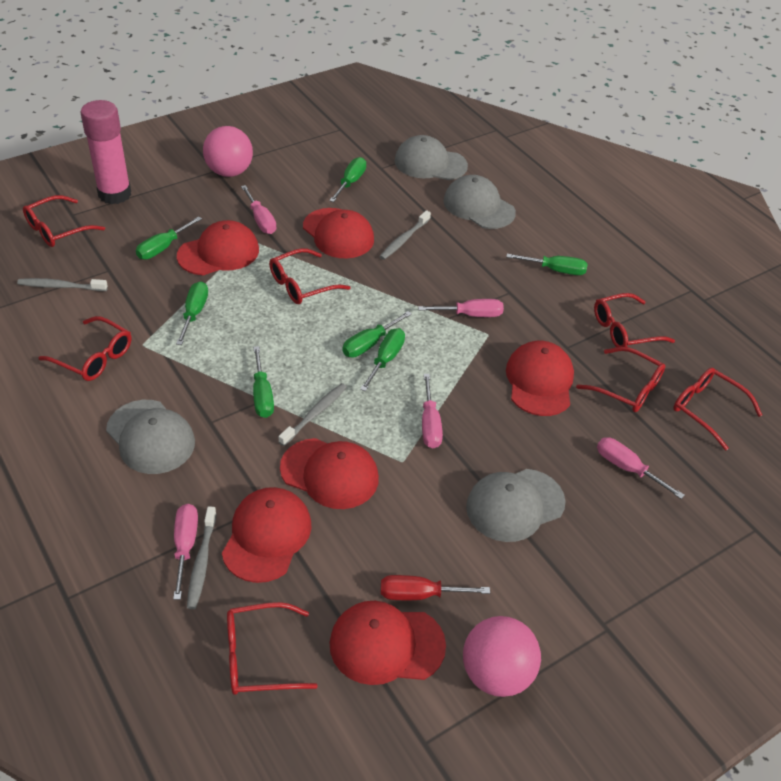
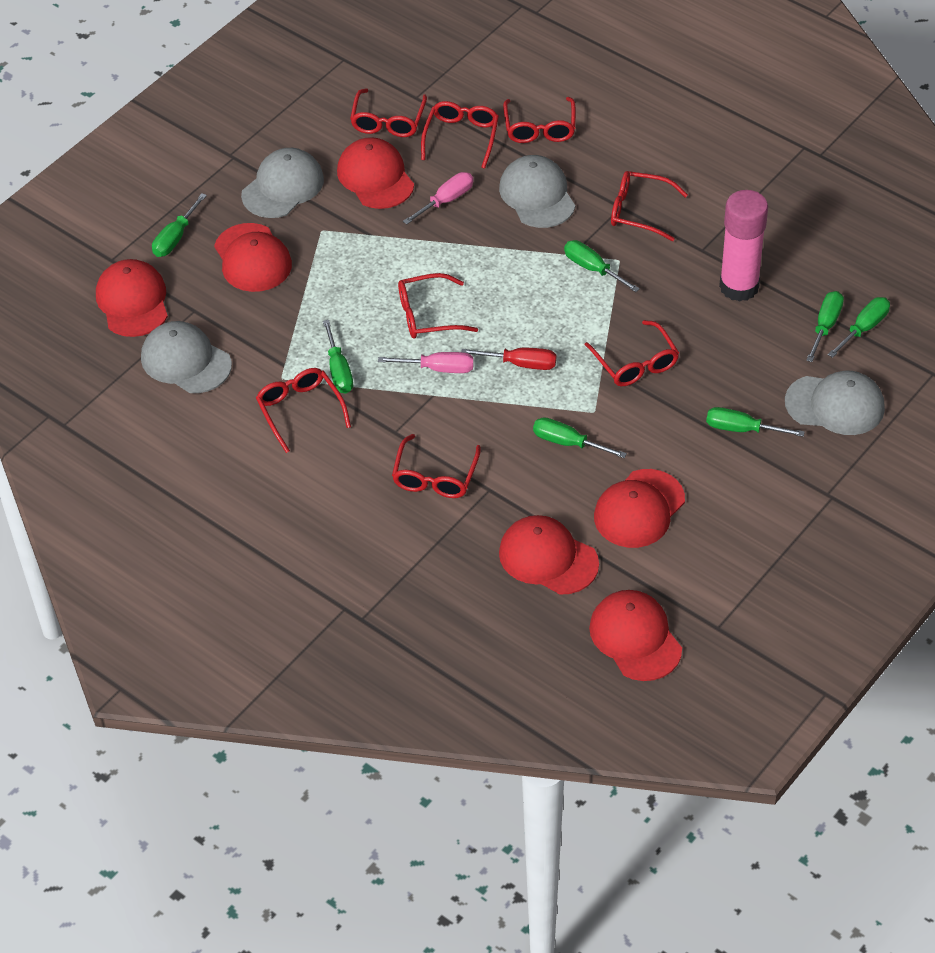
grey toothbrush: 4 -> 0
pink ball: 2 -> 0
pink screwdriver: 5 -> 2
red glasses: 7 -> 8

